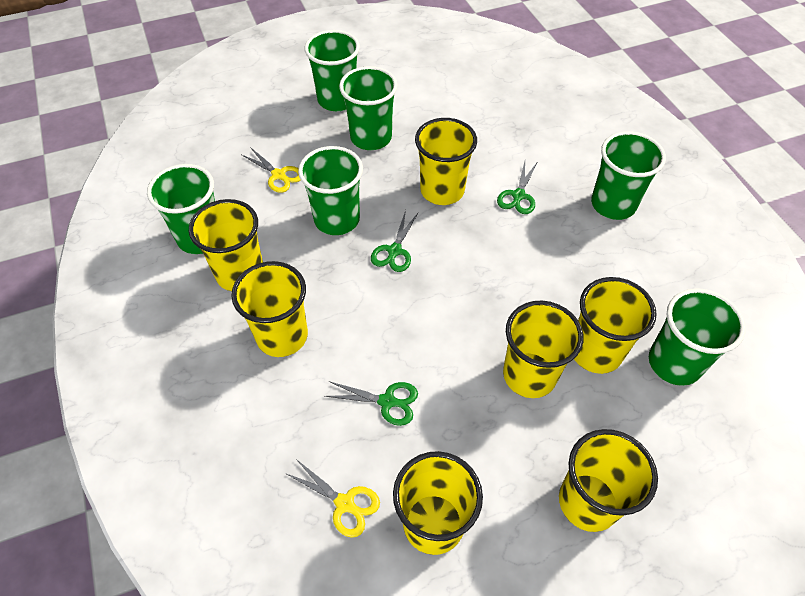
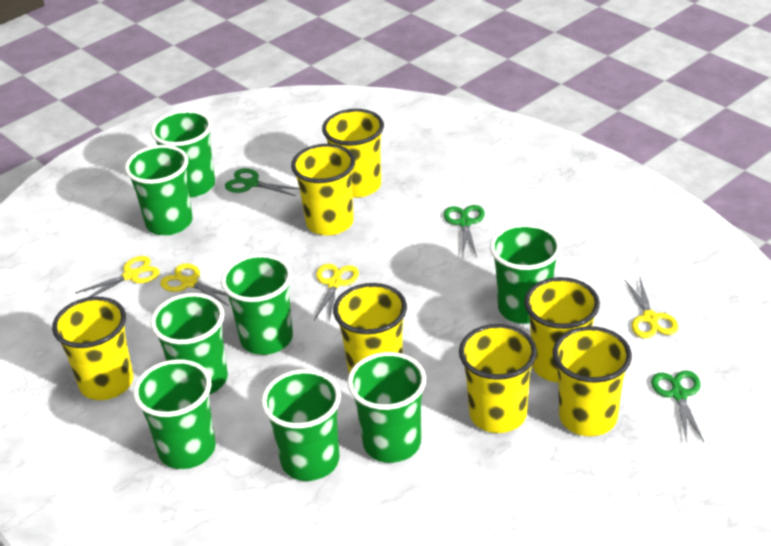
green cup: 6 -> 8
yellow scissors: 2 -> 4

